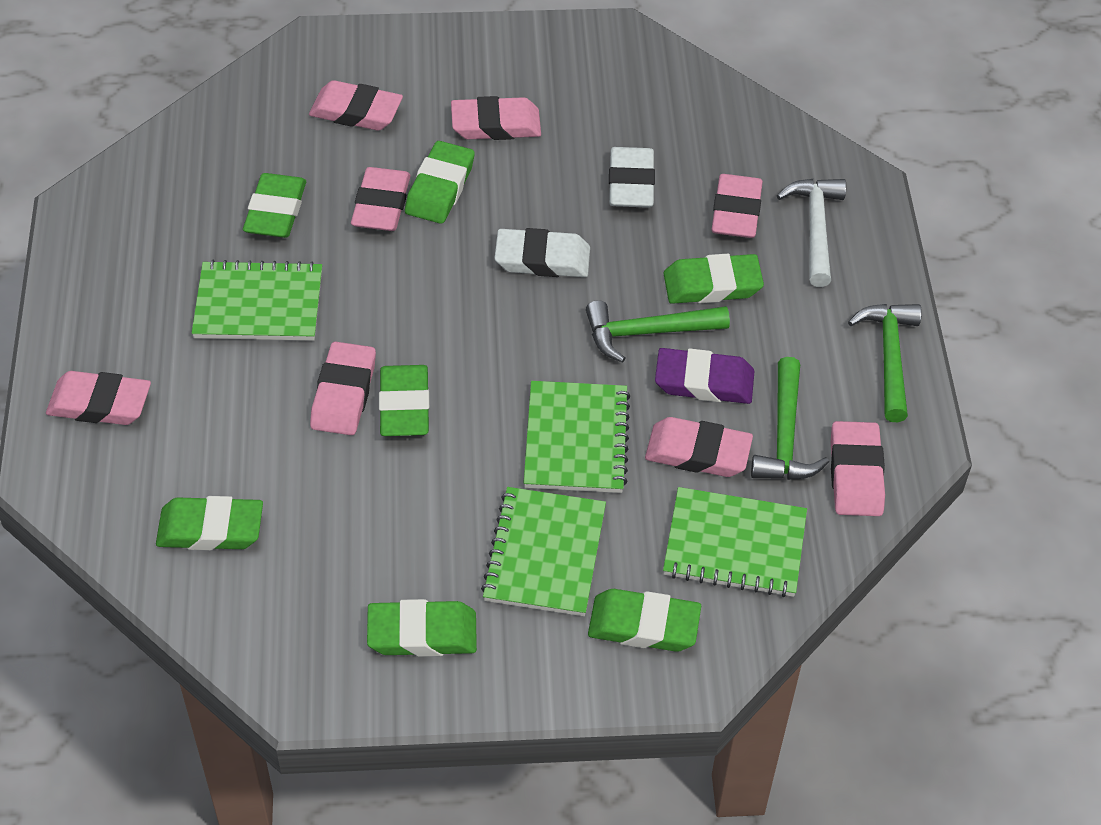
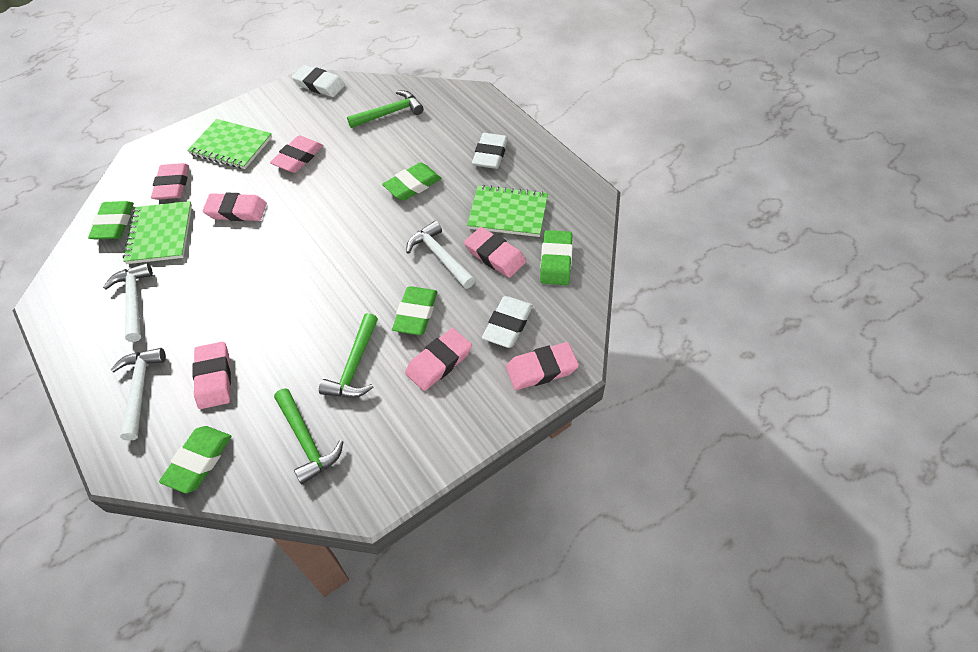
green eraser: 7 -> 5
green notebook: 4 -> 3
pink eraser: 8 -> 7
purple eraser: 1 -> 0
white eraser: 2 -> 3
white hammer: 1 -> 3

